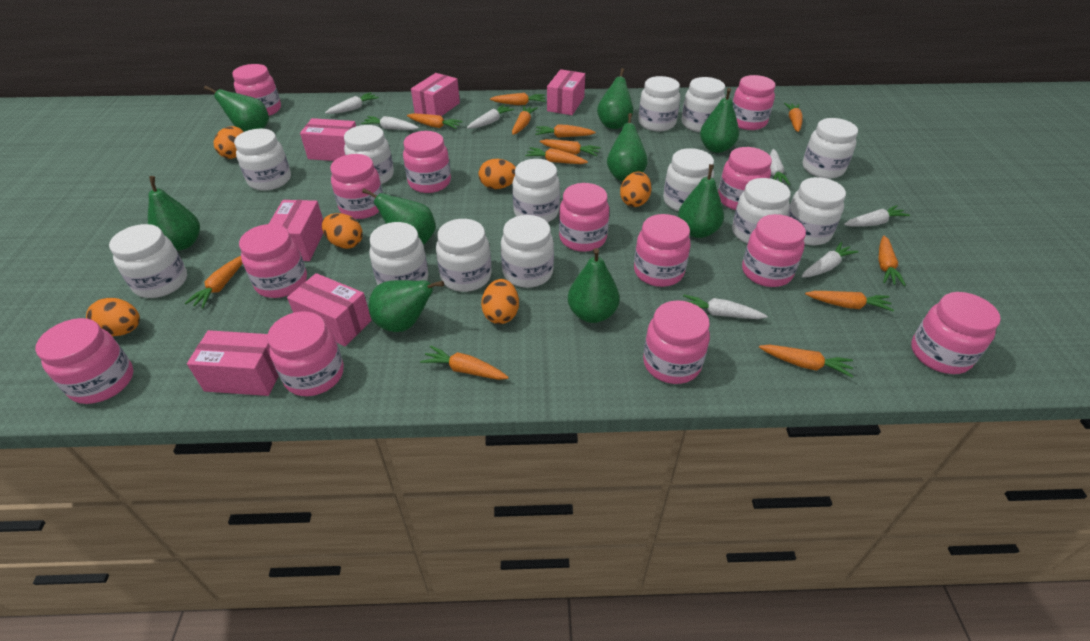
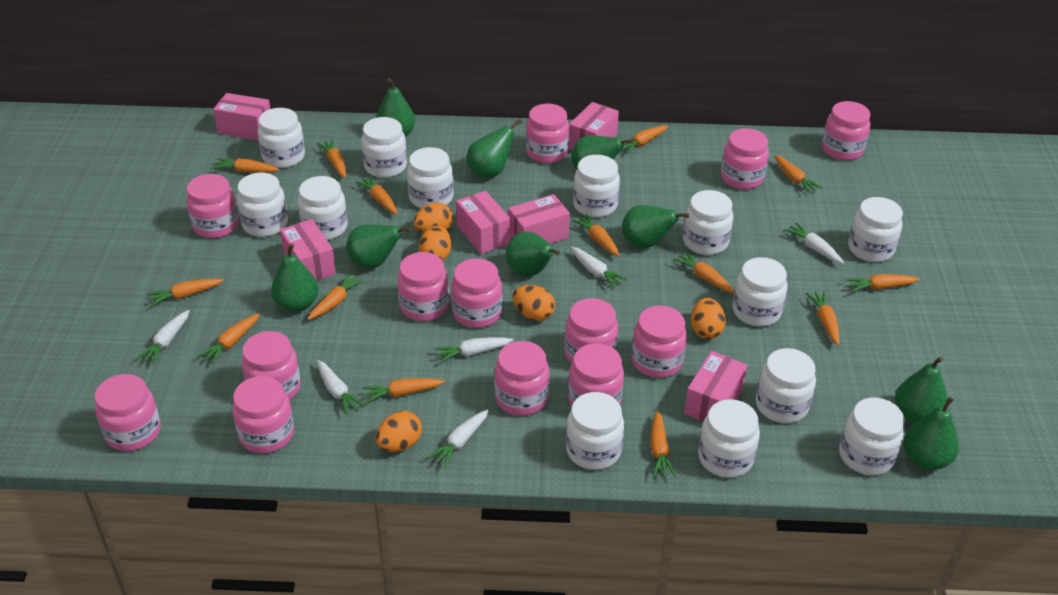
orange carrot: 12 -> 14
orange egg: 6 -> 5
white carrot: 7 -> 6

